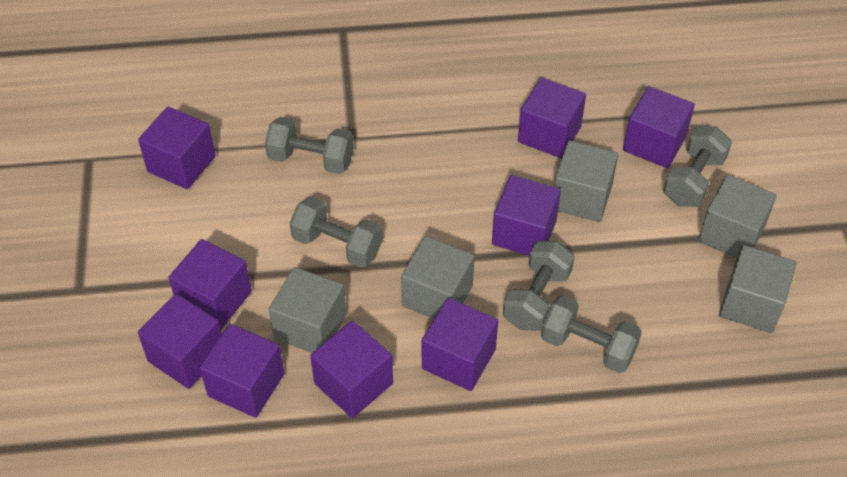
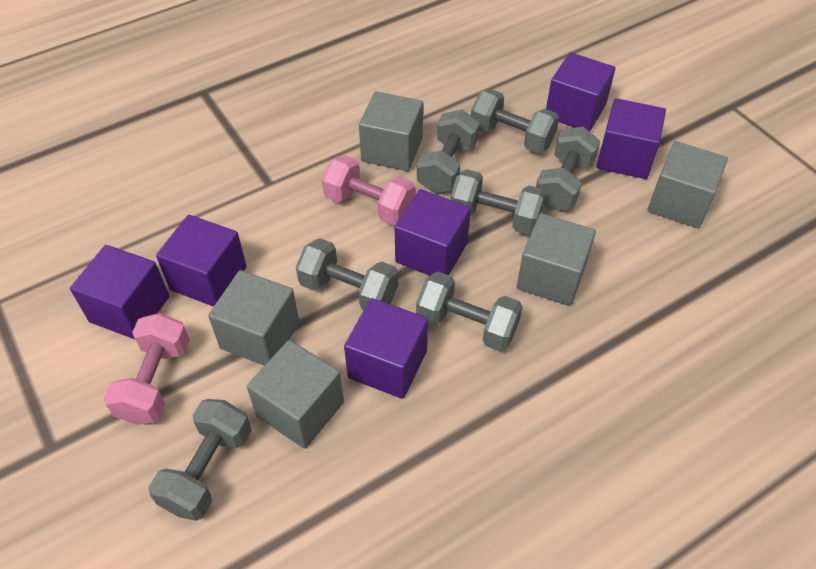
grey dumbbell: 5 -> 7
pink dumbbell: 0 -> 2
purple cube: 9 -> 6

